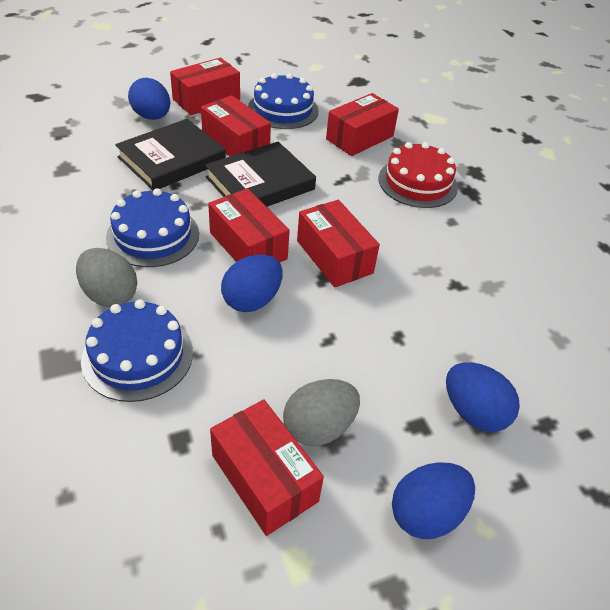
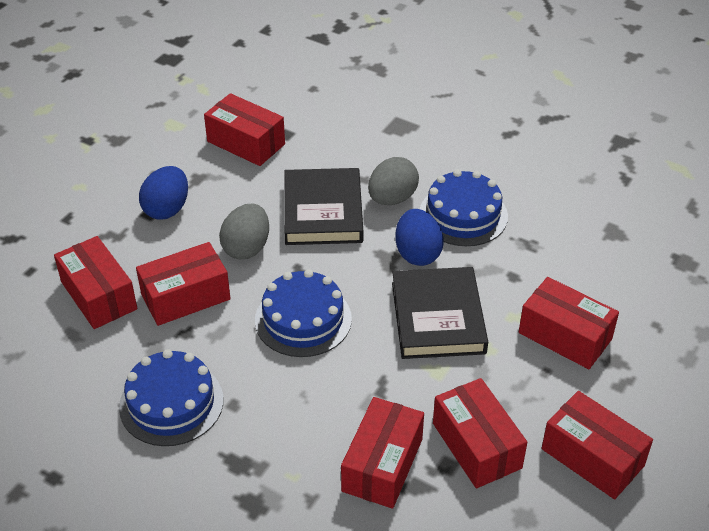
blue egg: 4 -> 2
red box: 6 -> 7
red cake: 1 -> 0

